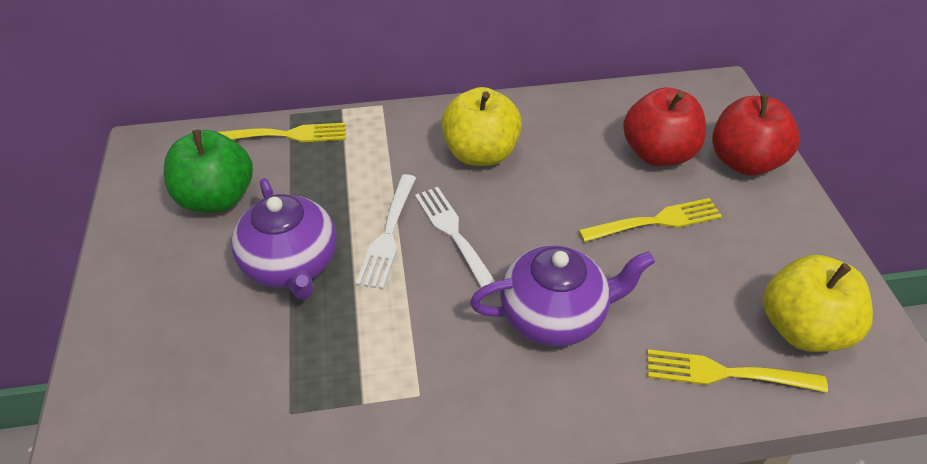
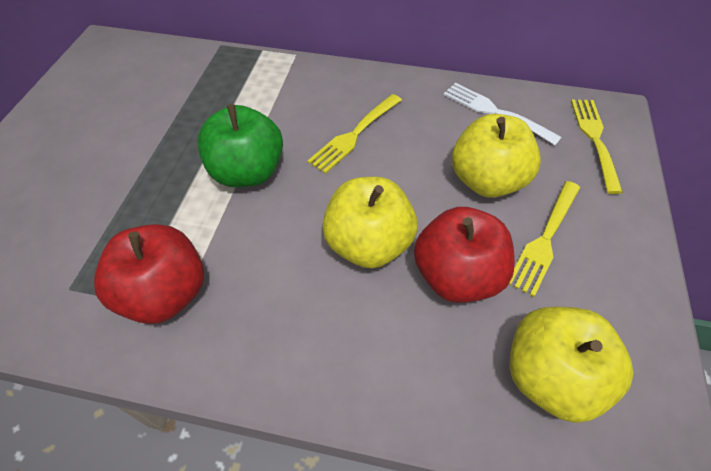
purple teapot: 2 -> 0
white fork: 2 -> 1
yellow apple: 2 -> 3

